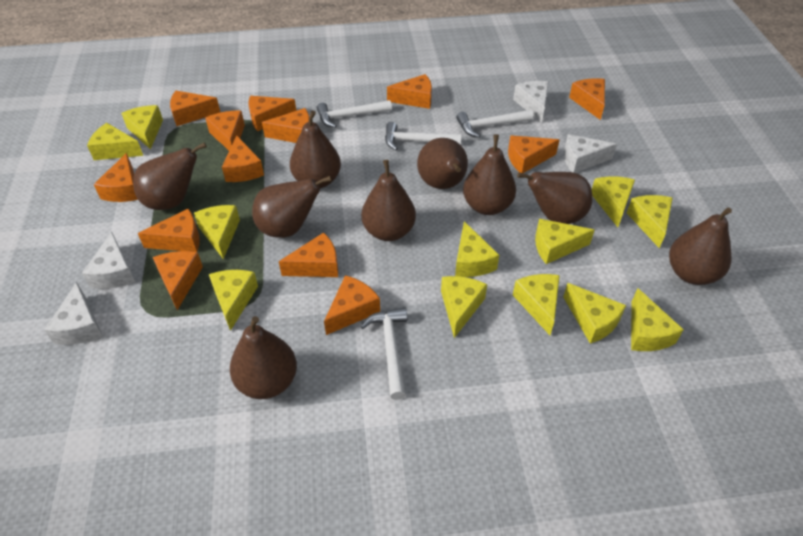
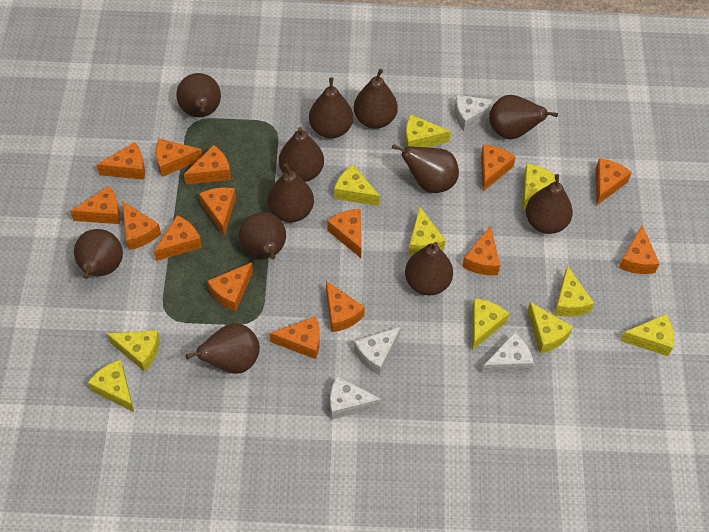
brown pear: 9 -> 12
orange cheese: 13 -> 15
white hammer: 4 -> 0
yellow cheese: 12 -> 10

